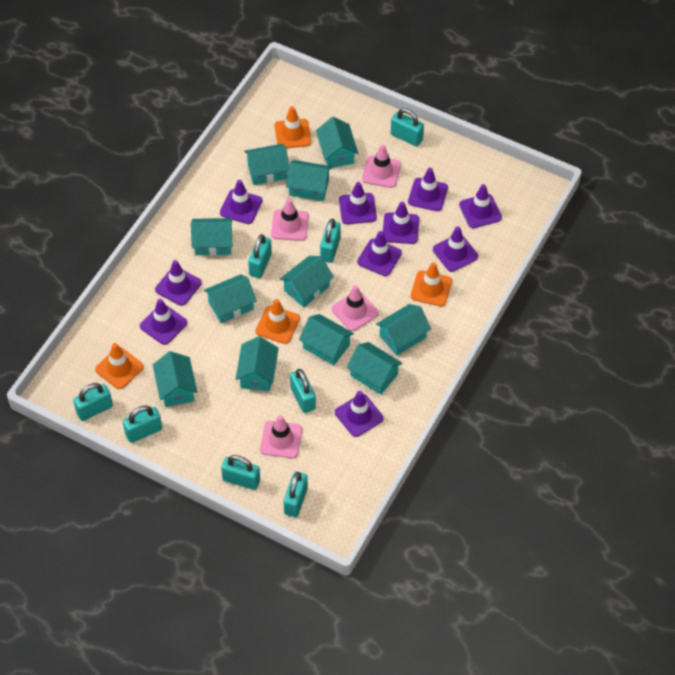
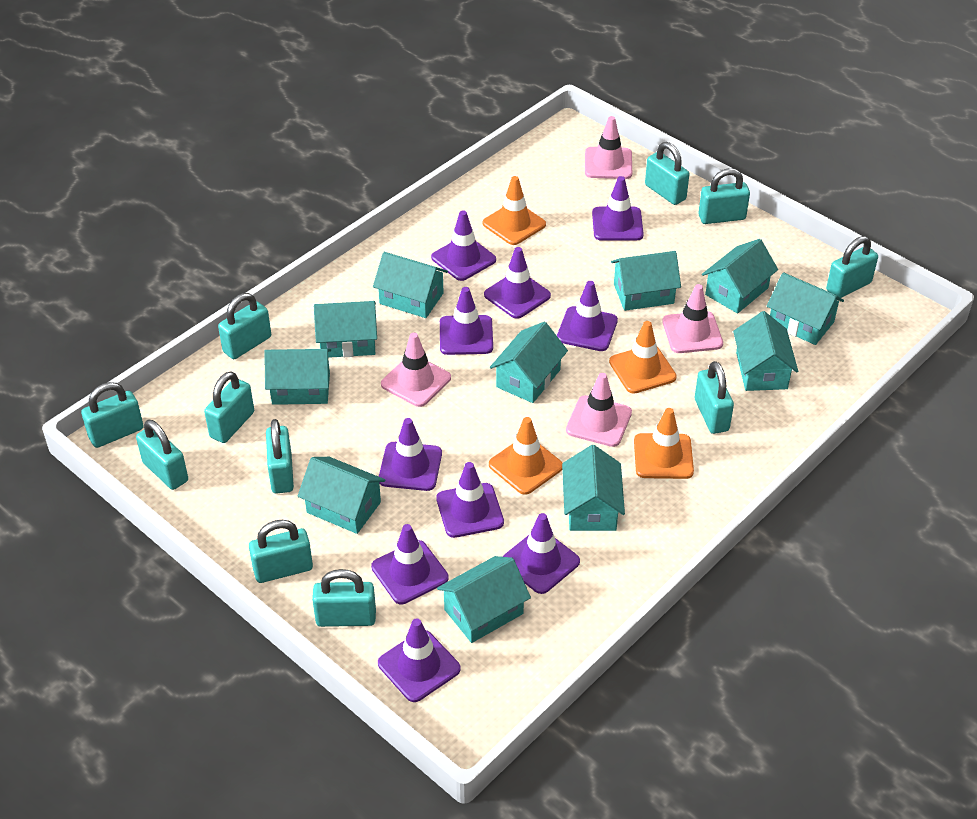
turquoise padlock: 8 -> 11

